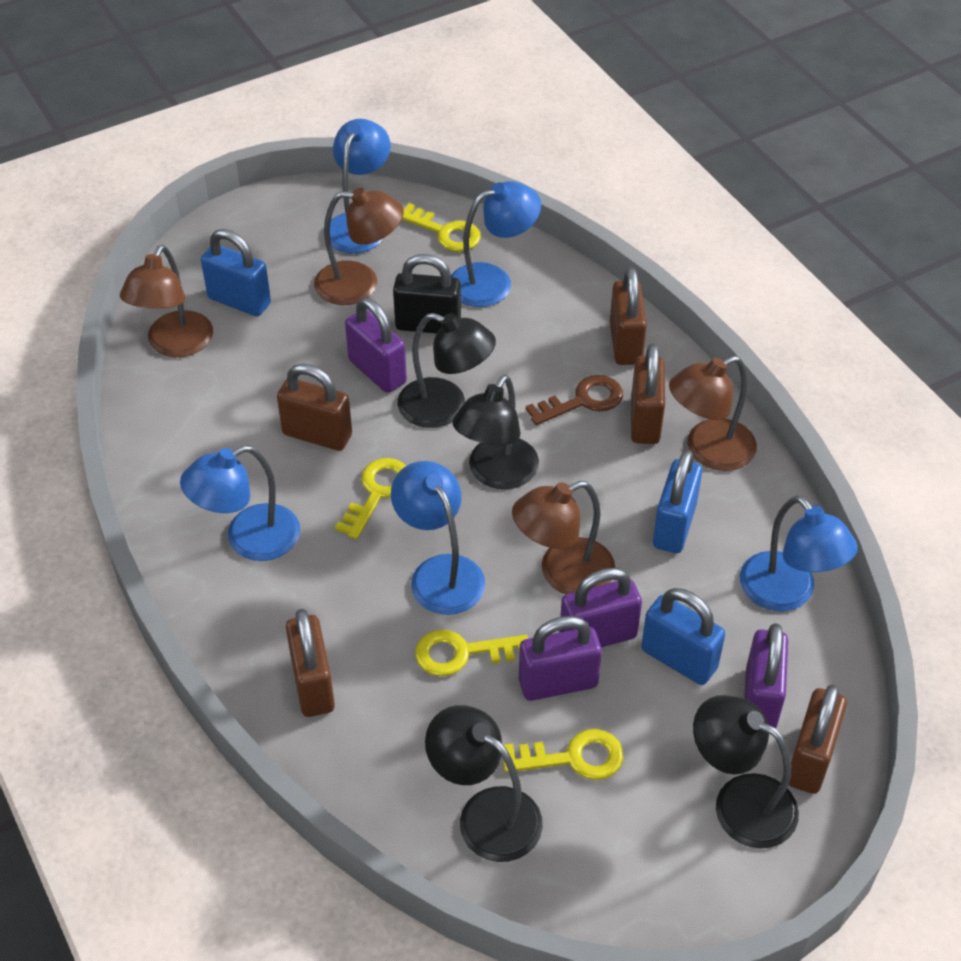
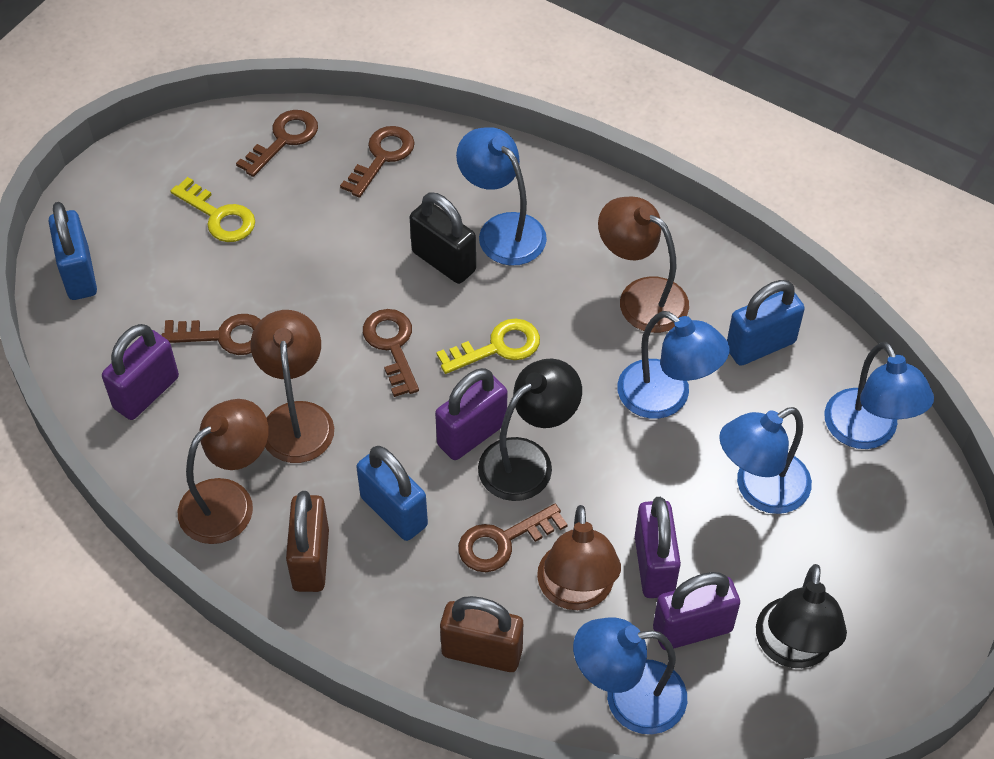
black lamp: 4 -> 2
brown key: 1 -> 5
brown padlock: 5 -> 2
yellow key: 4 -> 2

